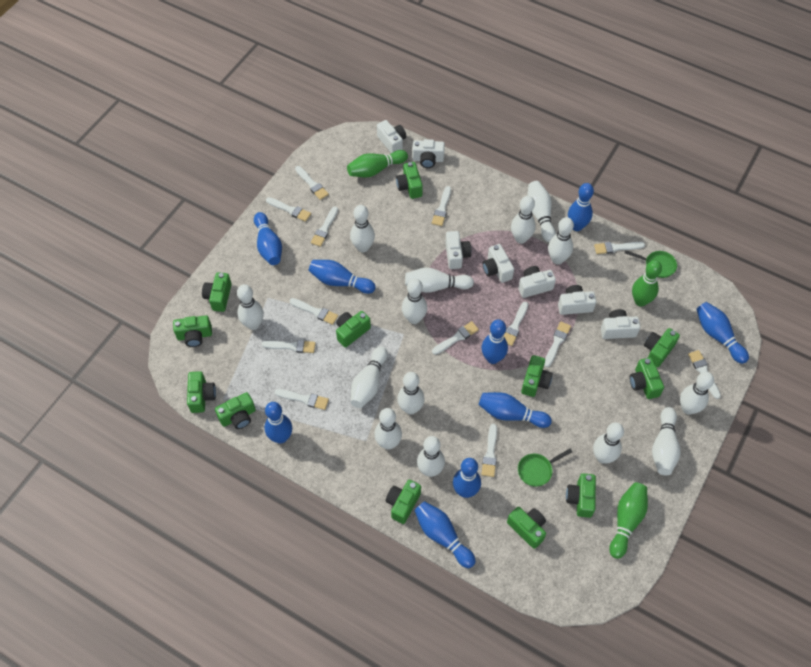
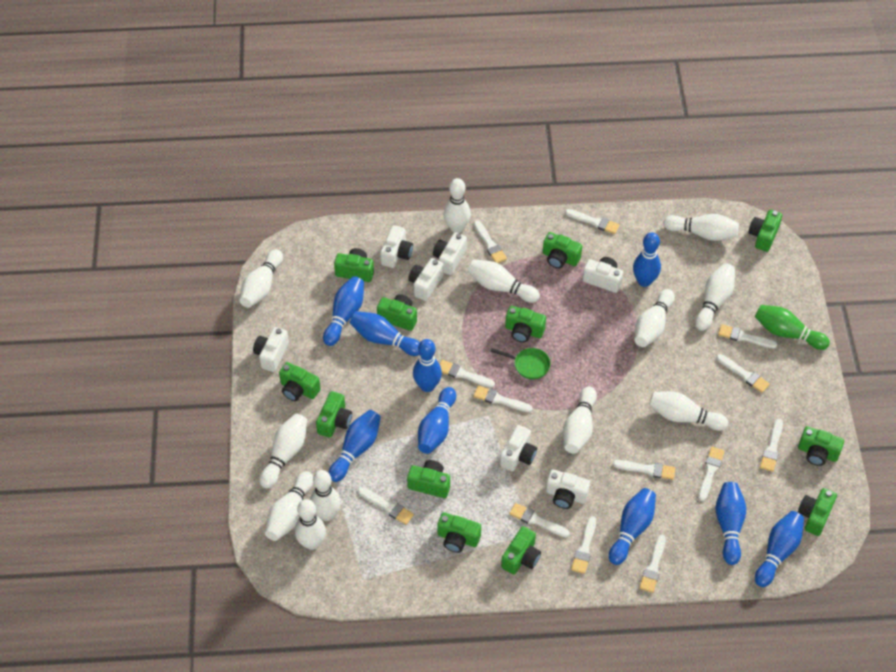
green bowling pin: 3 -> 1
green pan: 2 -> 1
white bowling pin: 14 -> 12

